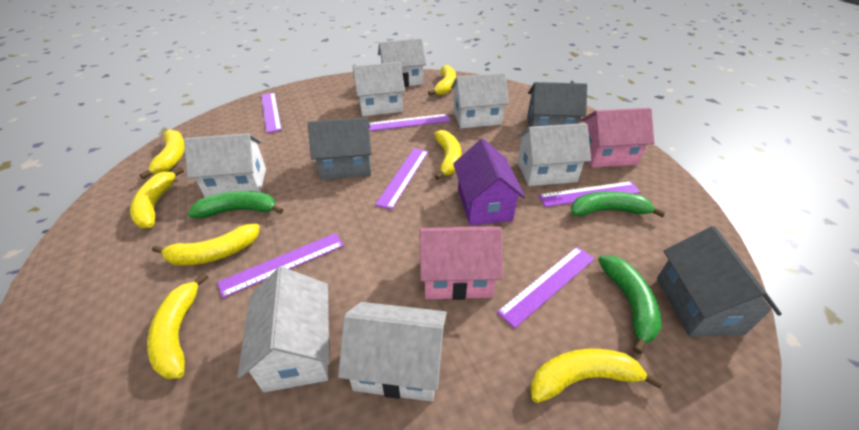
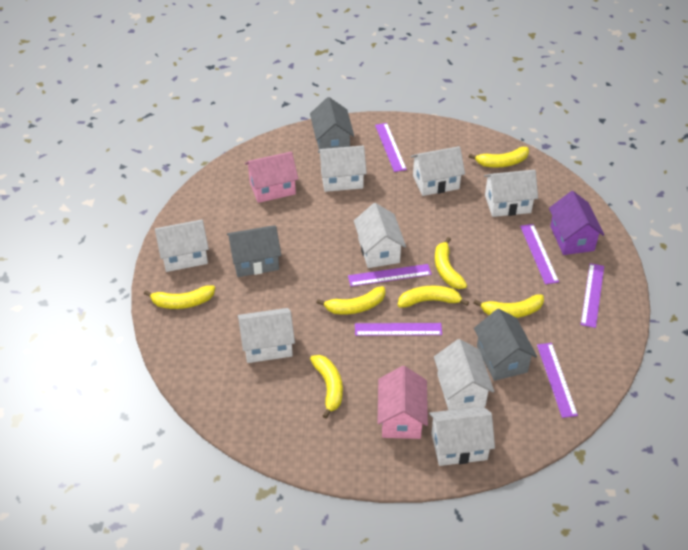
green banana: 3 -> 0
white house: 7 -> 8

